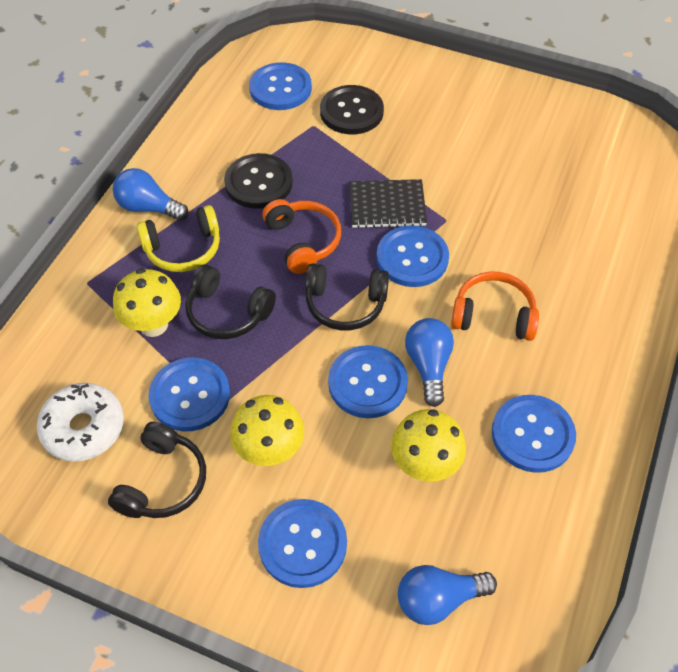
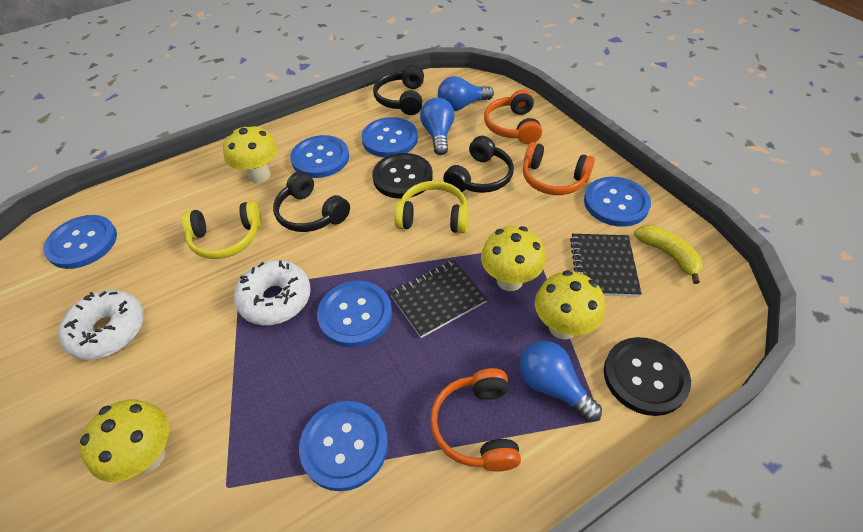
black notebook: 1 -> 2
orange headphones: 2 -> 3
white donut: 1 -> 2
yellow banana: 0 -> 1
yellow headphones: 1 -> 2
yellow mushroom: 3 -> 4

